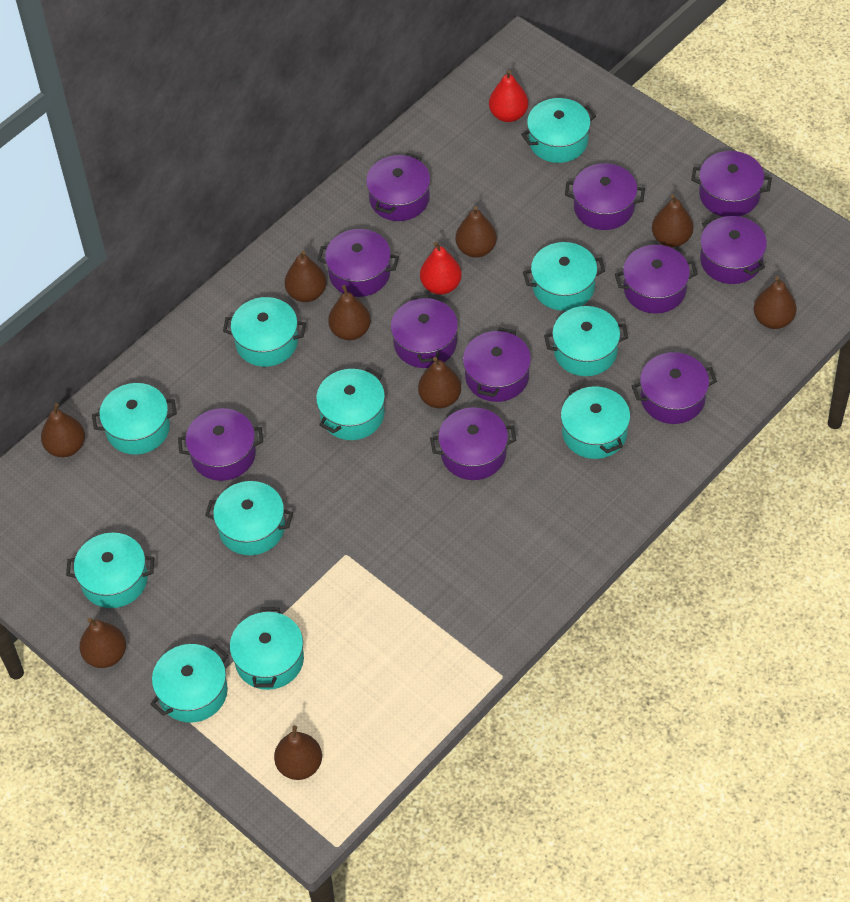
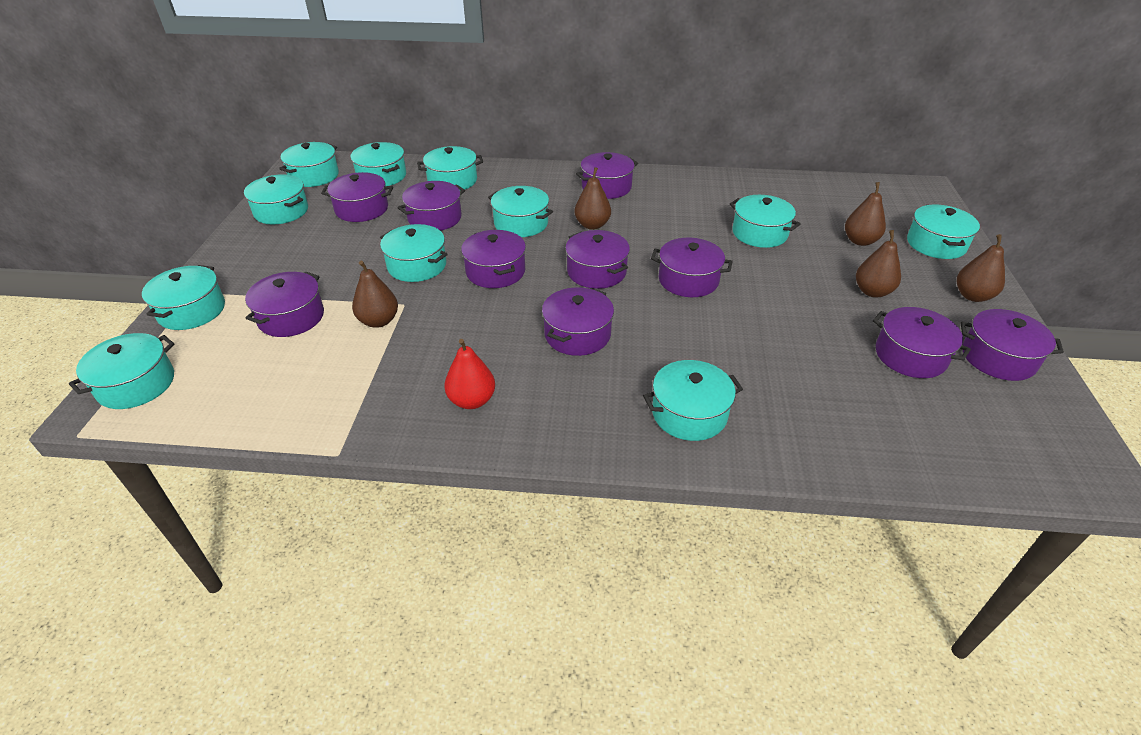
brown pear: 9 -> 5
purple pot: 11 -> 10
red pear: 2 -> 1

